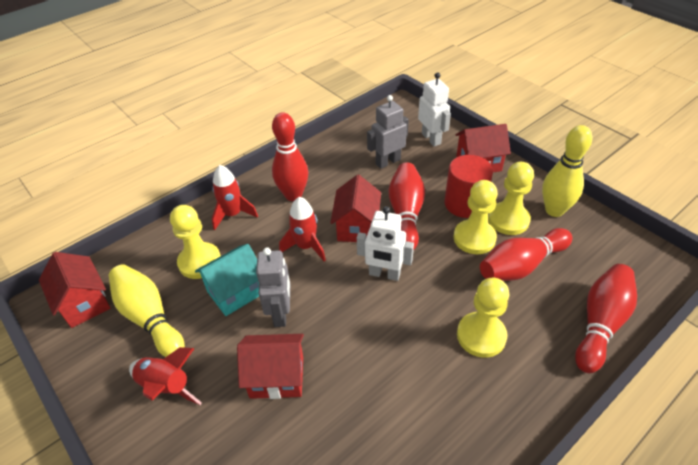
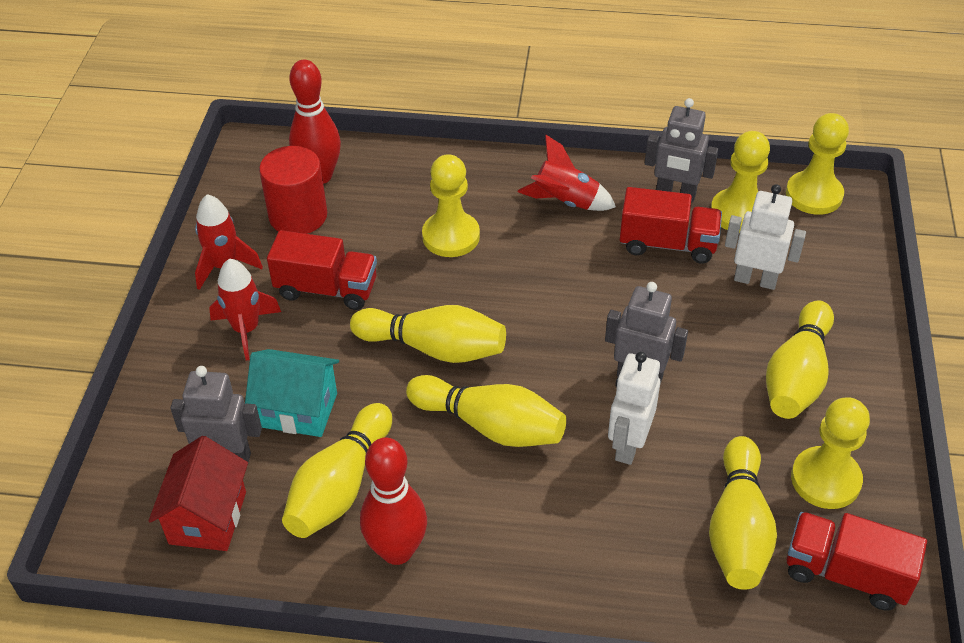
grey robot: 2 -> 3
red bowling pin: 4 -> 2
red house: 4 -> 1
red truck: 0 -> 3
yellow bowling pin: 2 -> 5

